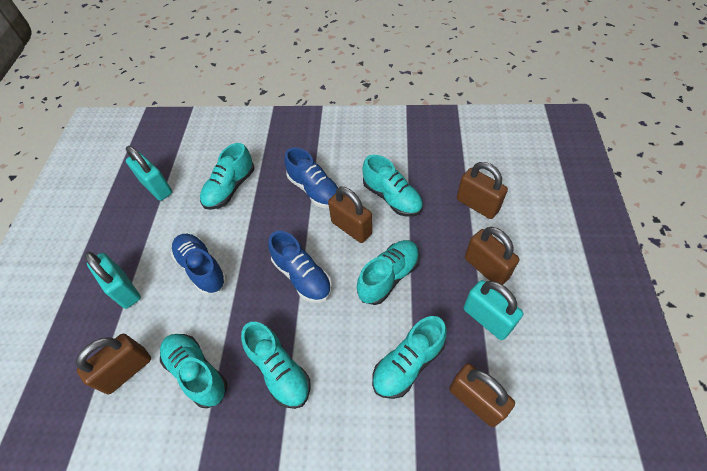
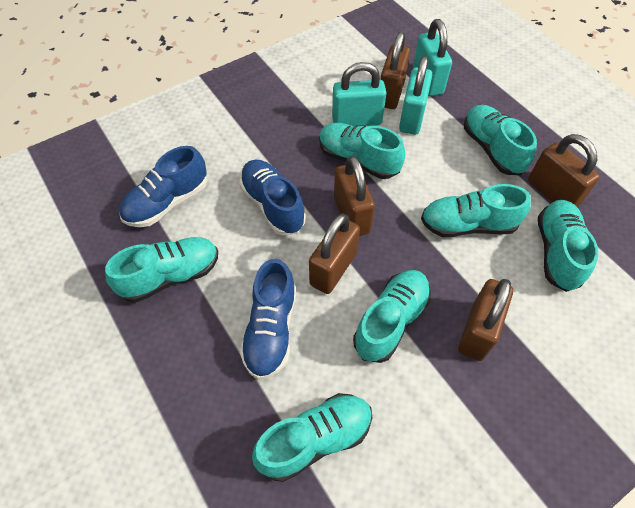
turquoise shoe: 6 -> 7

